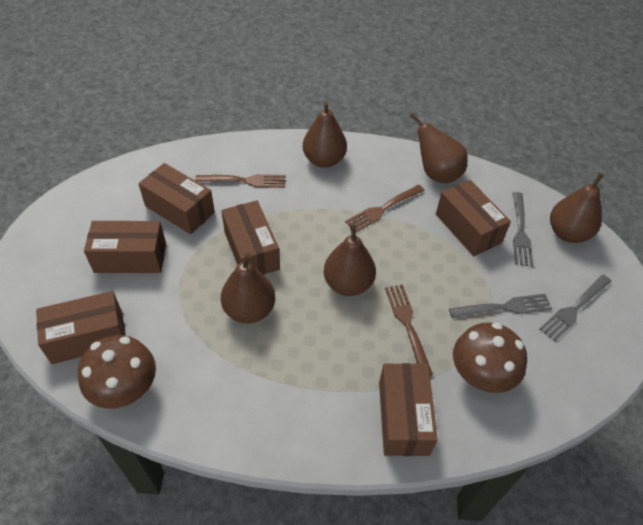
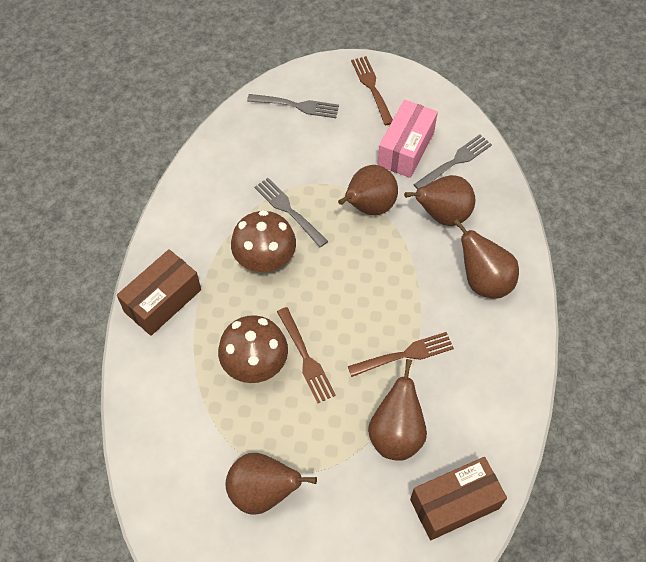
brown box: 6 -> 2
pink box: 0 -> 1

